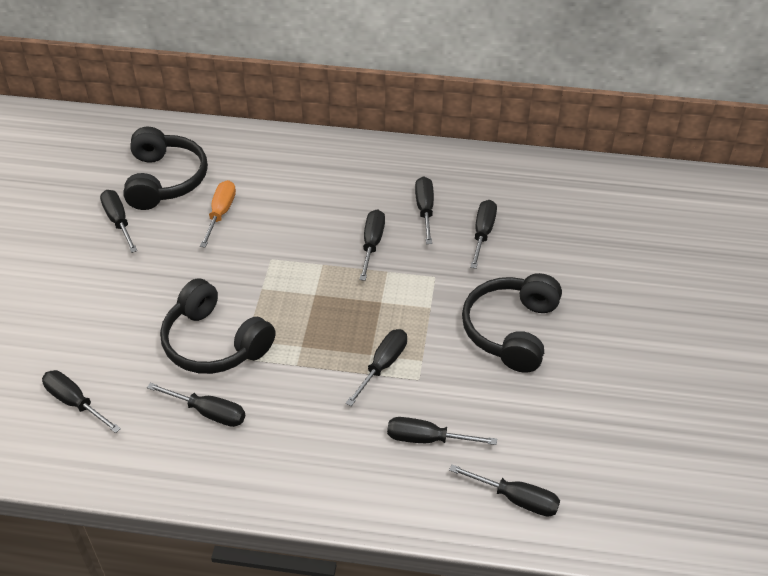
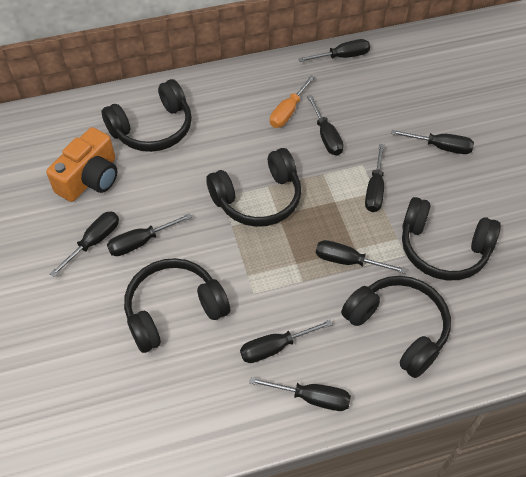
black headphones: 3 -> 5
orange camera: 0 -> 1

